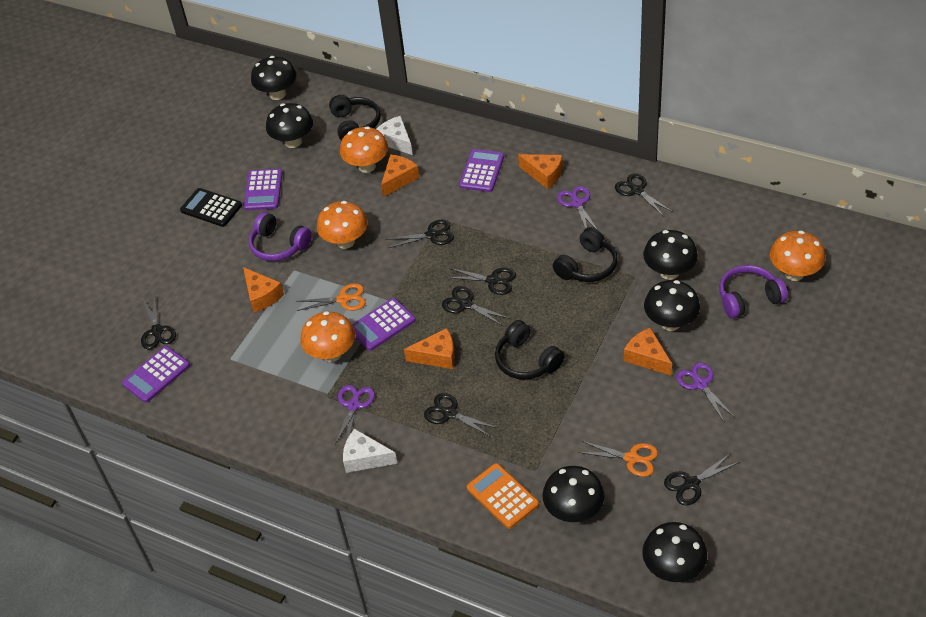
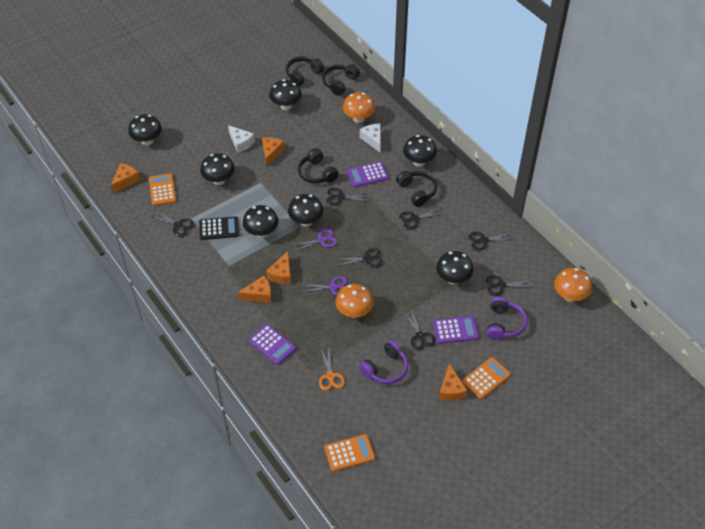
black headphones: 3 -> 4
black mushroom: 6 -> 7
orange calculator: 1 -> 3
orange mushroom: 4 -> 3
orange scissors: 2 -> 1
purple calculator: 4 -> 3
purple scissors: 3 -> 2

